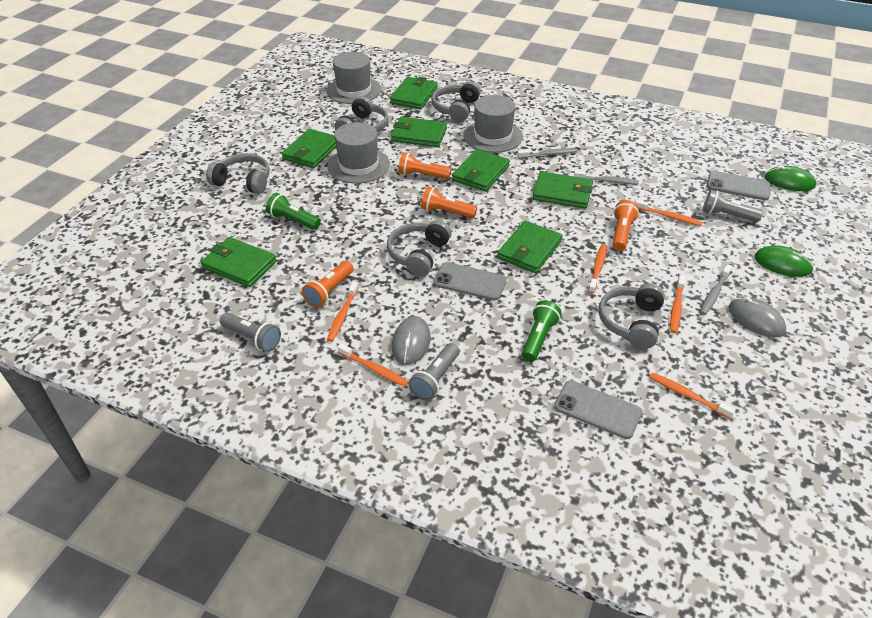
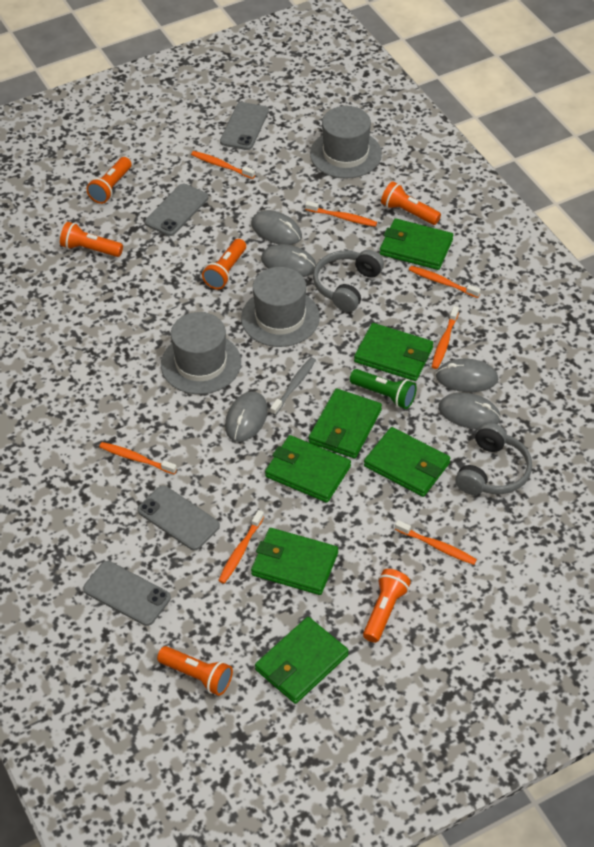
green flashlight: 2 -> 1
green mouse: 2 -> 0
grey flashlight: 3 -> 0
grey headphones: 5 -> 2
grey mouse: 2 -> 5
grey phone: 3 -> 4
grey toothbrush: 3 -> 1
orange flashlight: 4 -> 6
orange toothbrush: 6 -> 7

